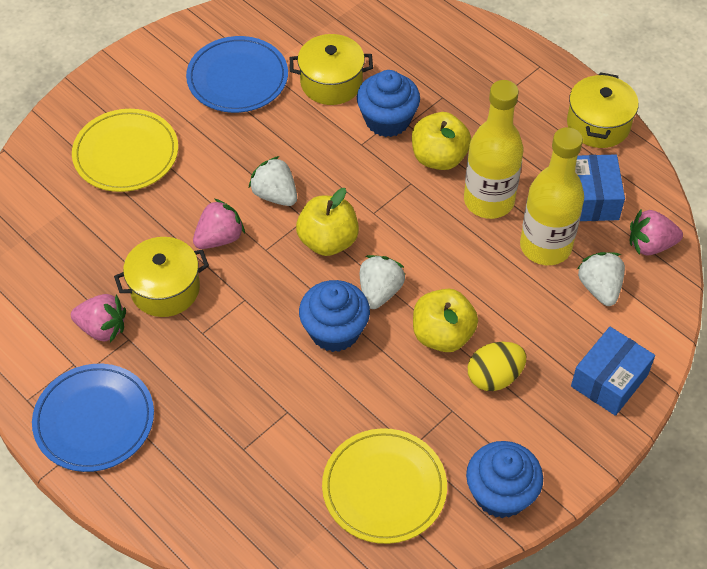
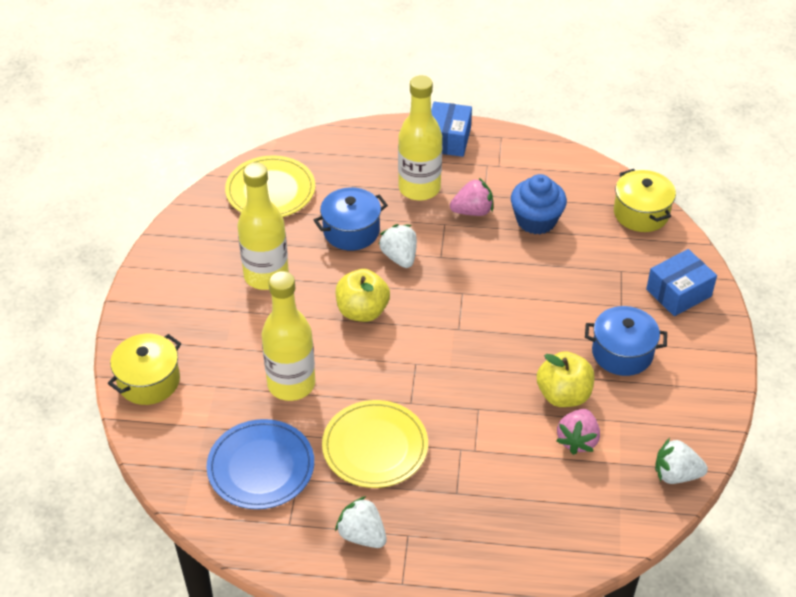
blue cupcake: 3 -> 1
blue plate: 2 -> 1
blue pot: 0 -> 2
pink strawberry: 3 -> 2
yellow apple: 3 -> 2
yellow bottle: 2 -> 3
yellow egg: 1 -> 0
yellow pot: 3 -> 2

